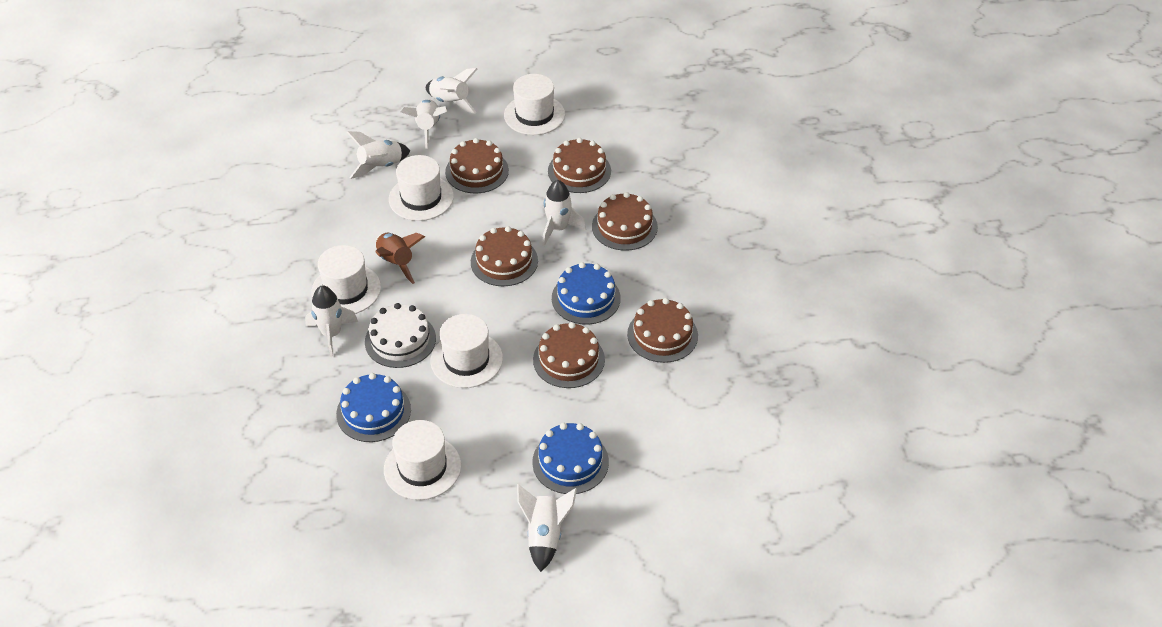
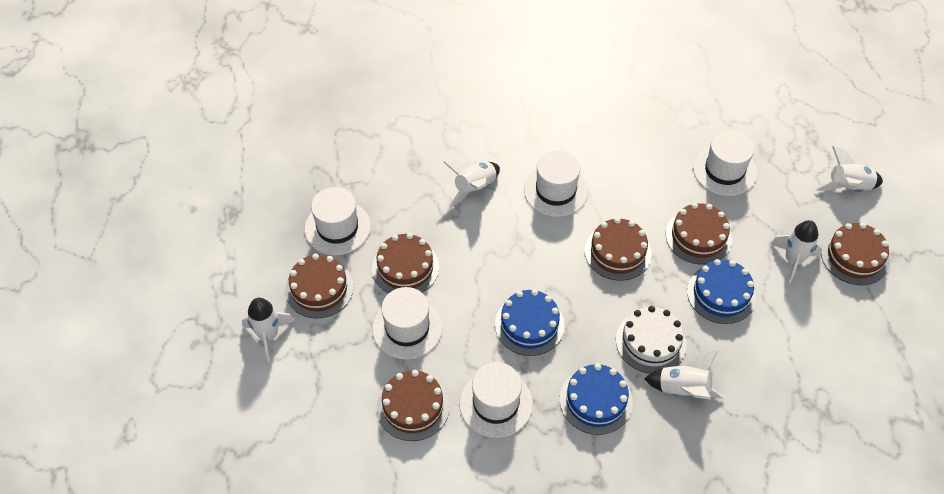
brown rocket: 1 -> 0
white rocket: 6 -> 5

